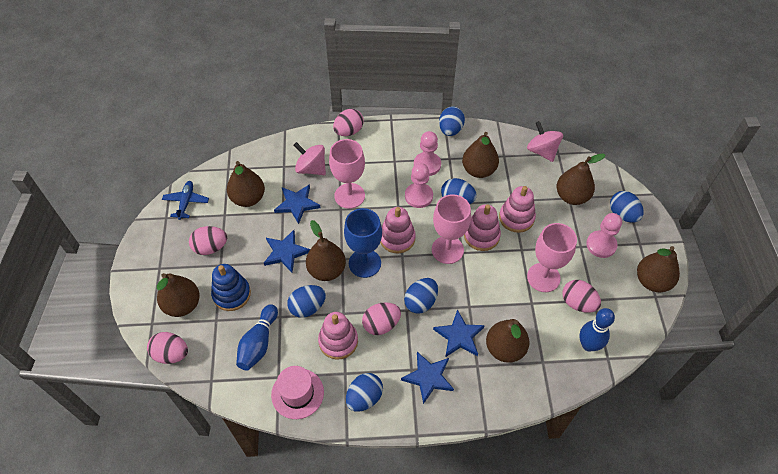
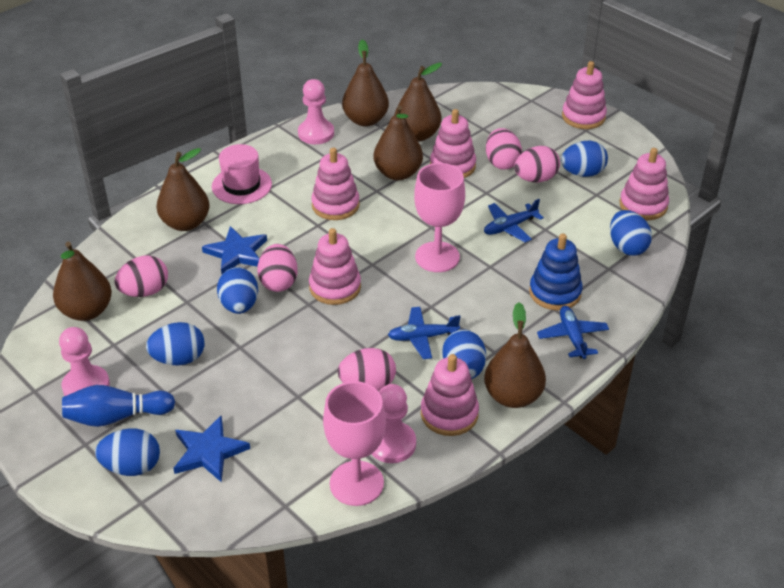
blue bowling pin: 2 -> 1
blue goblet: 1 -> 0
blue plane: 1 -> 3
blue star: 4 -> 2
brown pear: 7 -> 6
pink goblet: 3 -> 2
pink spinning top: 2 -> 0
pink stacking toy: 4 -> 6

